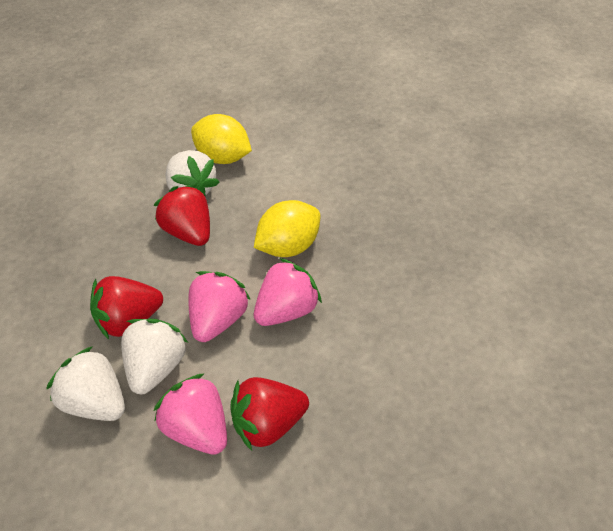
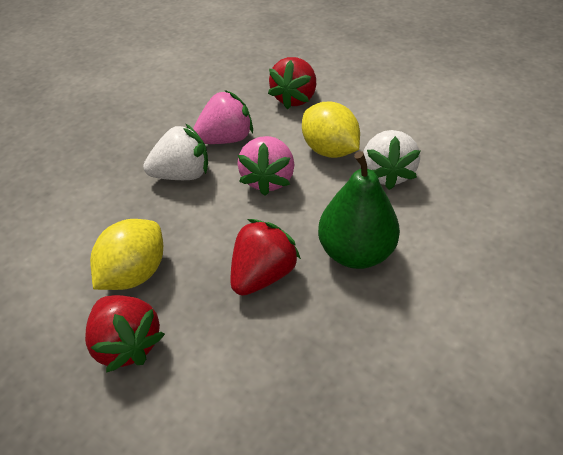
green pear: 0 -> 1
pink strawberry: 3 -> 2
white strawberry: 3 -> 2

